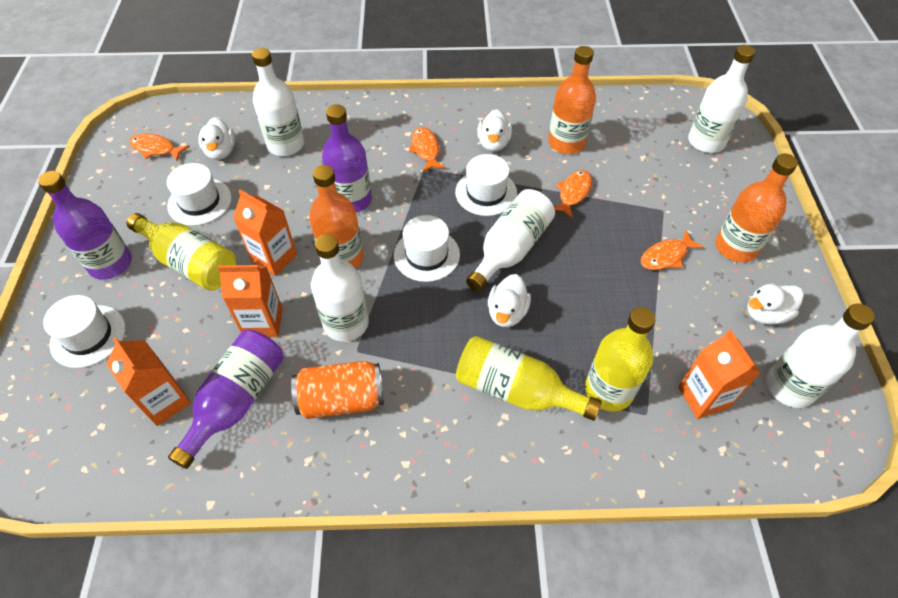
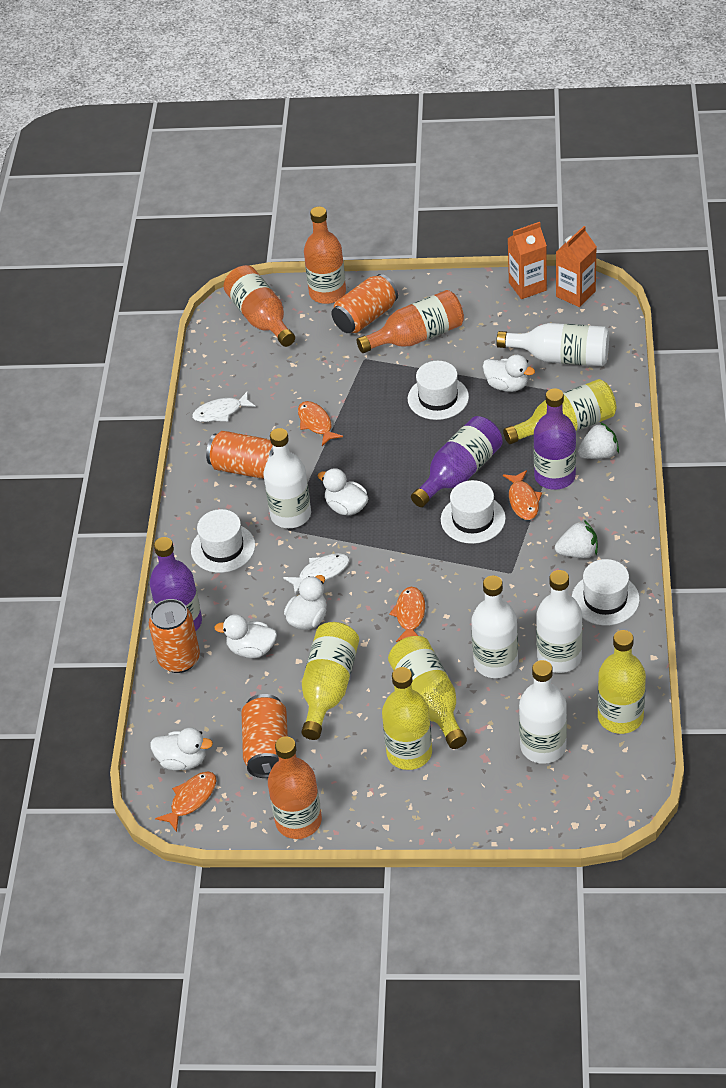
orange bottle: 3 -> 4
orange can: 1 -> 4
orange carton: 4 -> 2
white duck: 4 -> 5
white fish: 0 -> 2
white strawberry: 0 -> 2
yellow bottle: 3 -> 5

